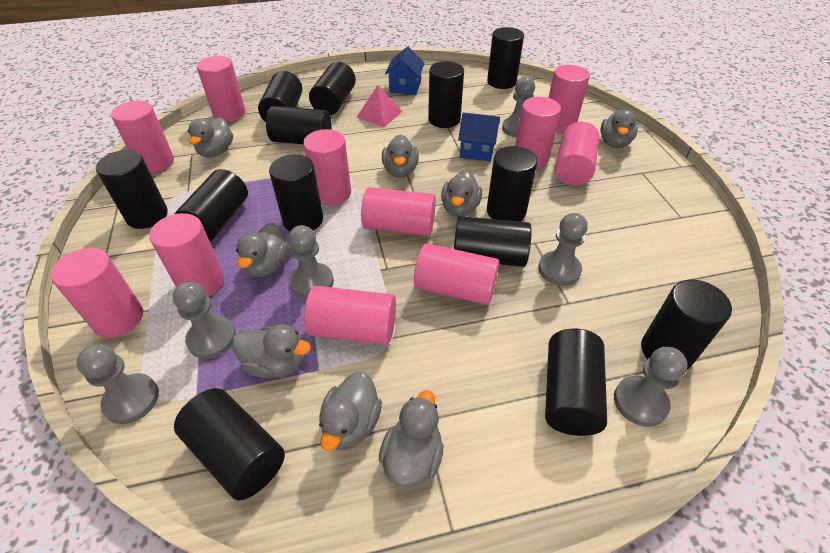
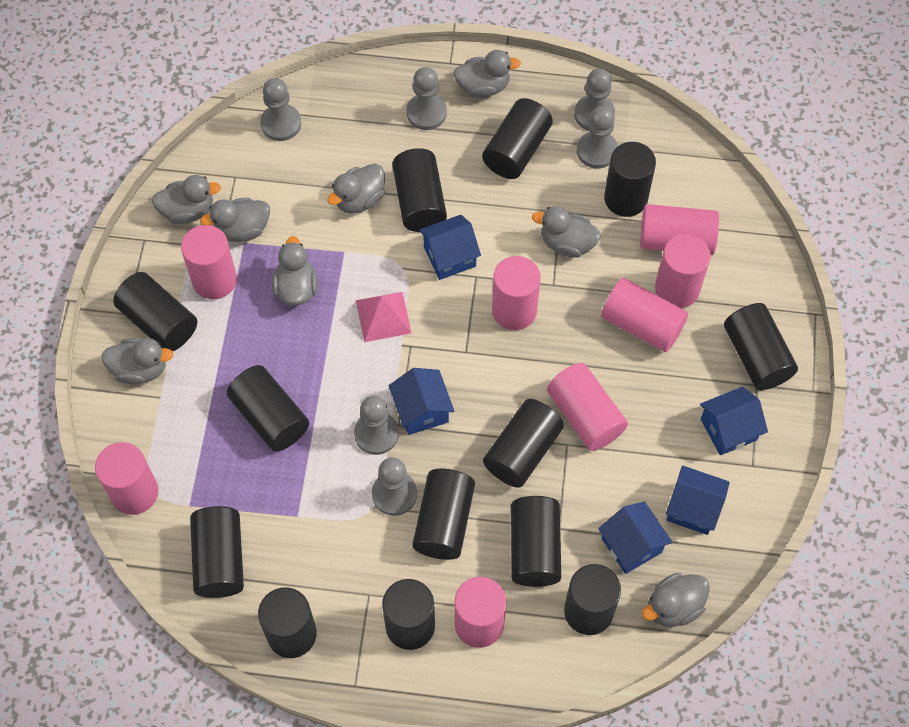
blue house: 2 -> 5
pink cylinder: 11 -> 8

